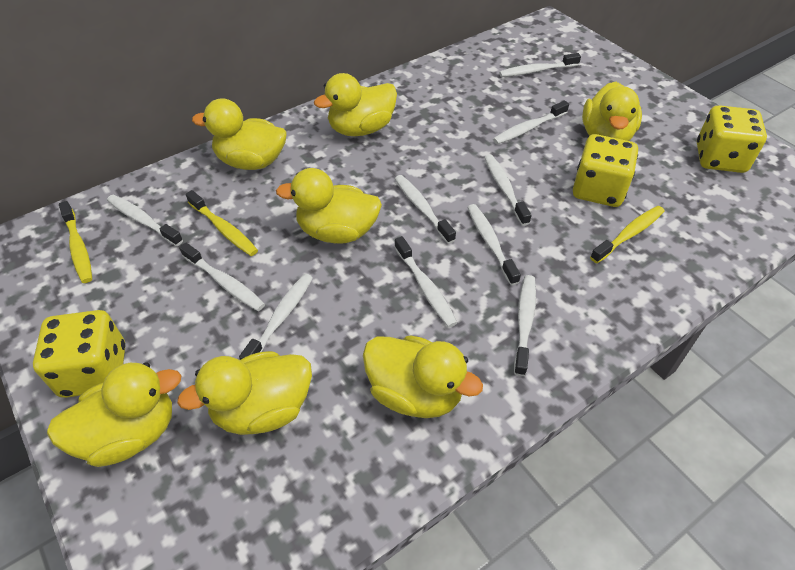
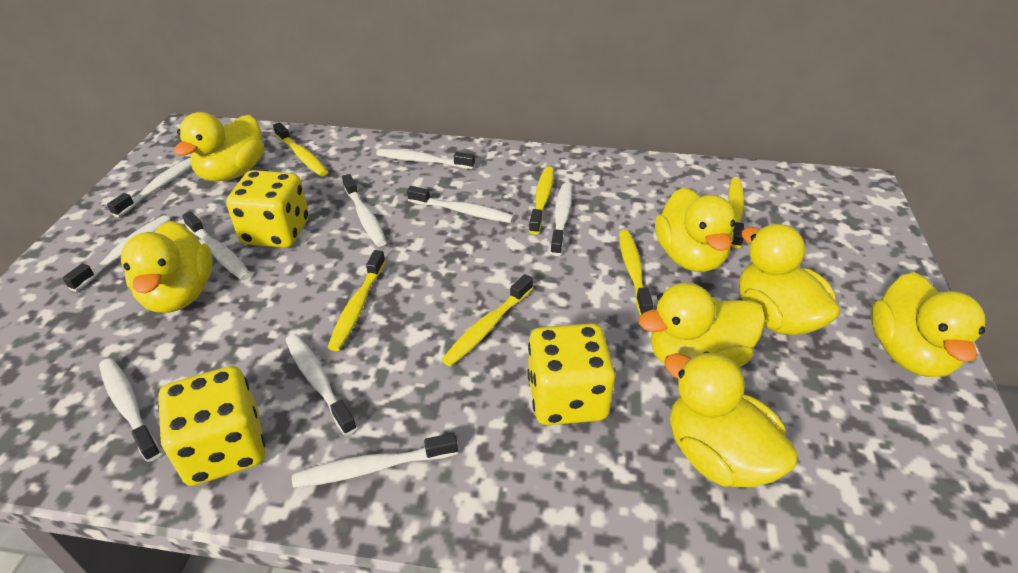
yellow toothbrush: 3 -> 6

